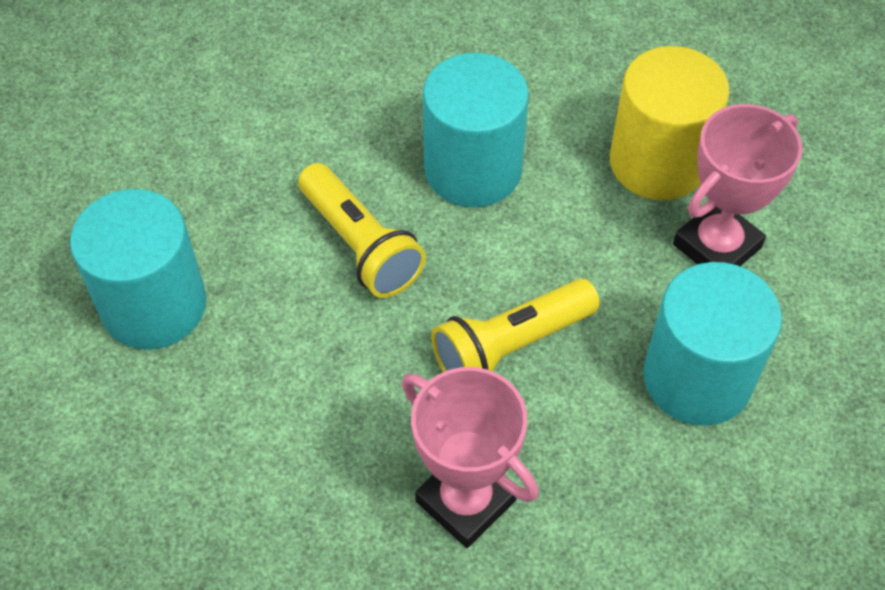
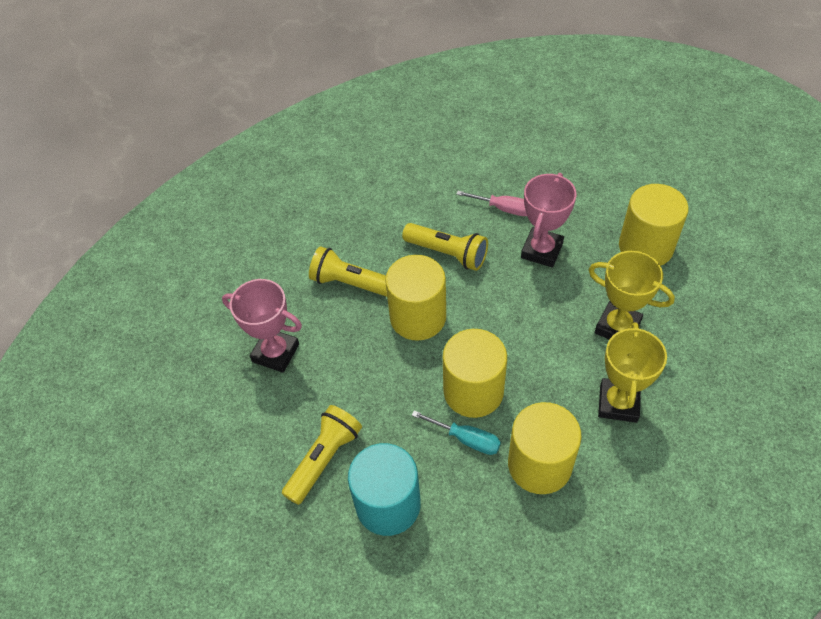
pink screwdriver: 0 -> 1
turquoise cylinder: 3 -> 1
turquoise screwdriver: 0 -> 1
yellow cylinder: 1 -> 4
yellow flashlight: 2 -> 3
yellow trophy: 0 -> 2

